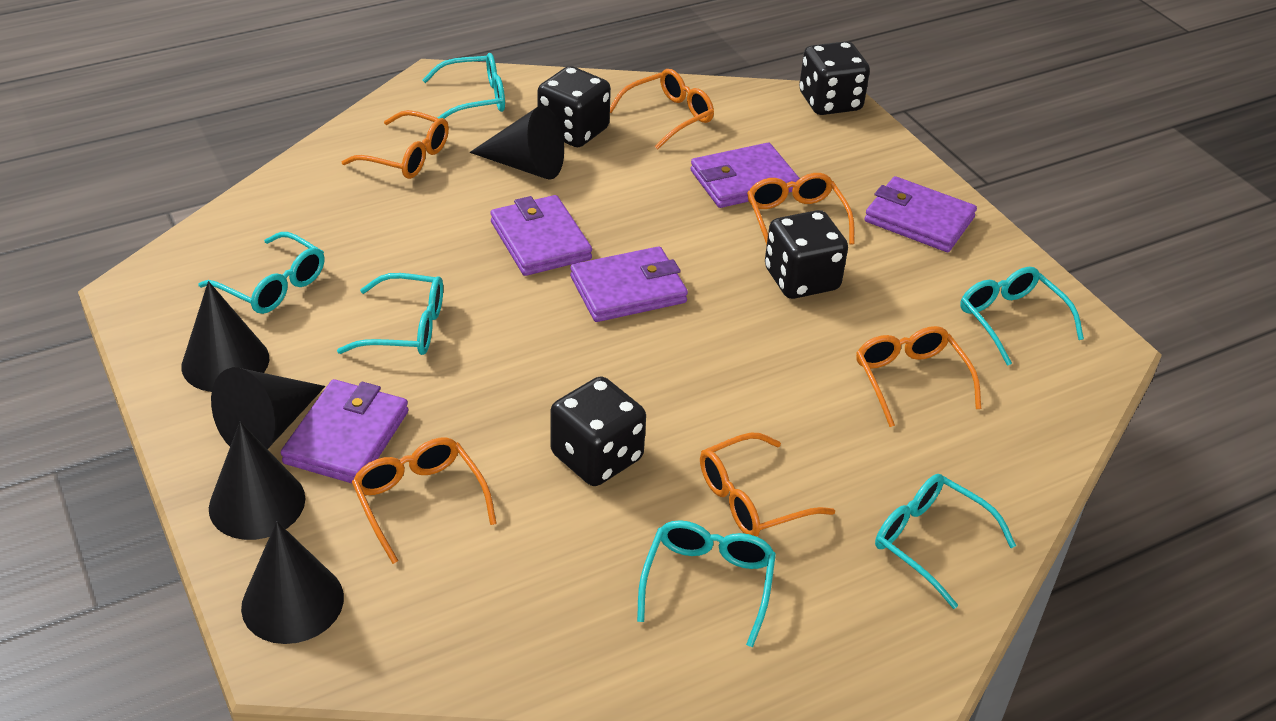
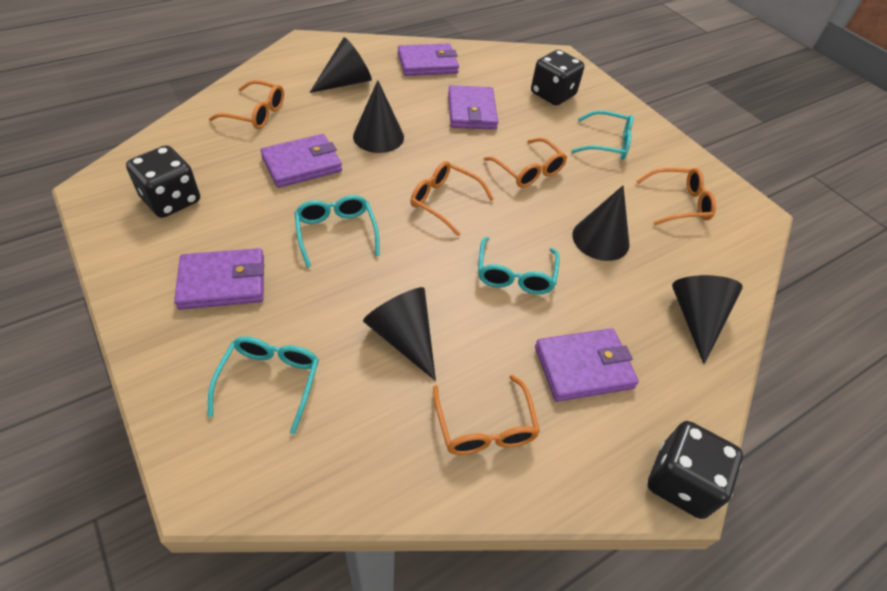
black dice: 4 -> 3
orange glasses: 6 -> 5
turquoise glasses: 6 -> 4

